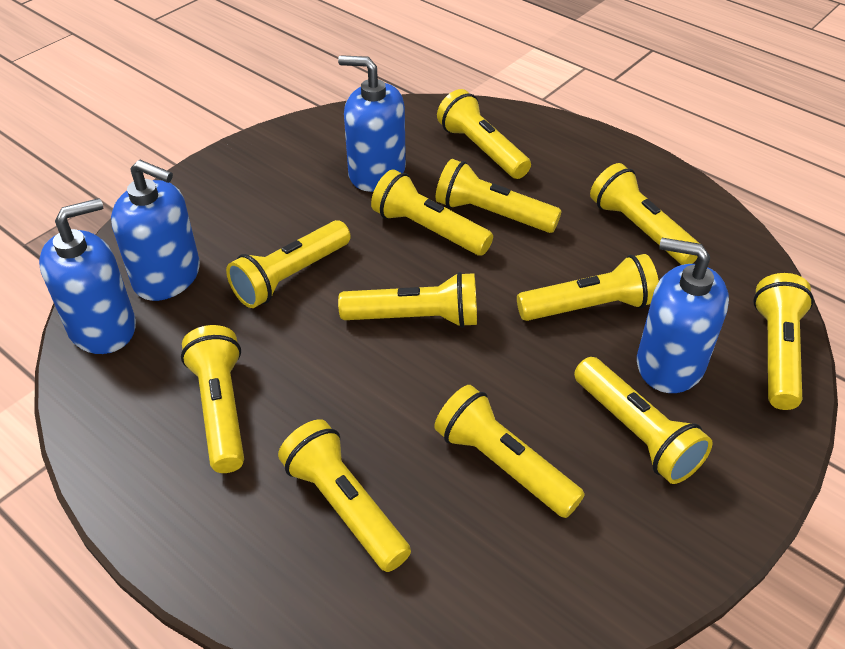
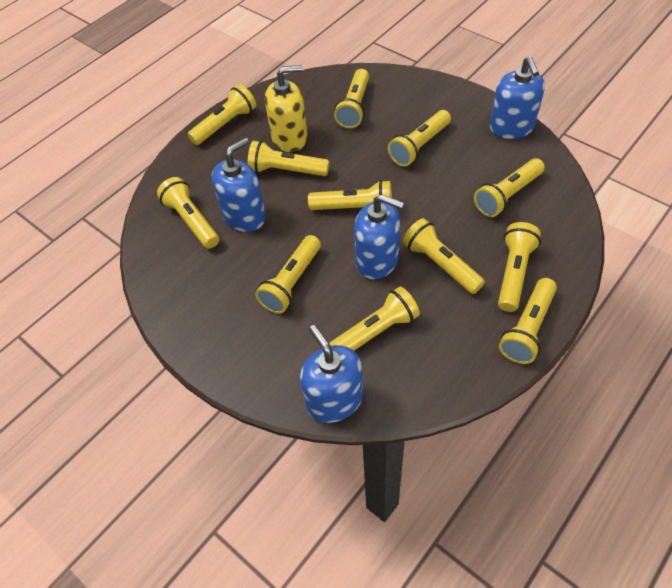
yellow soap dispenser: 0 -> 1

